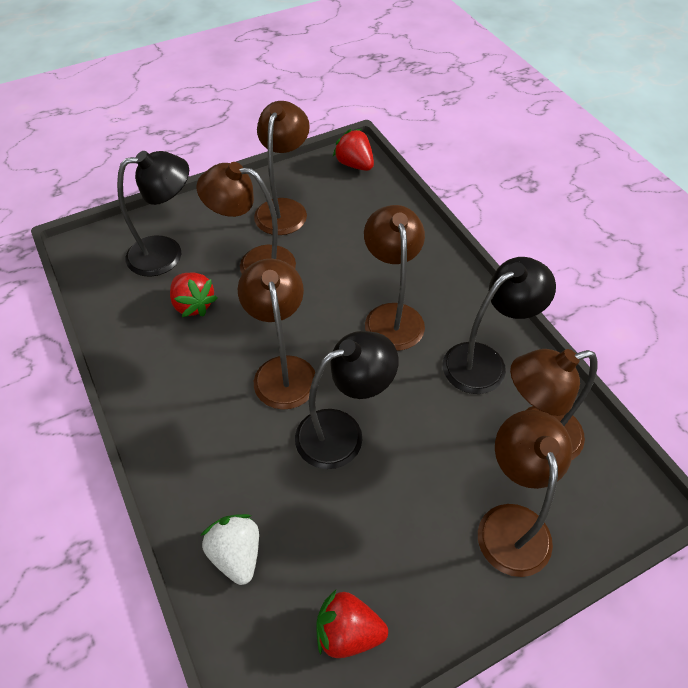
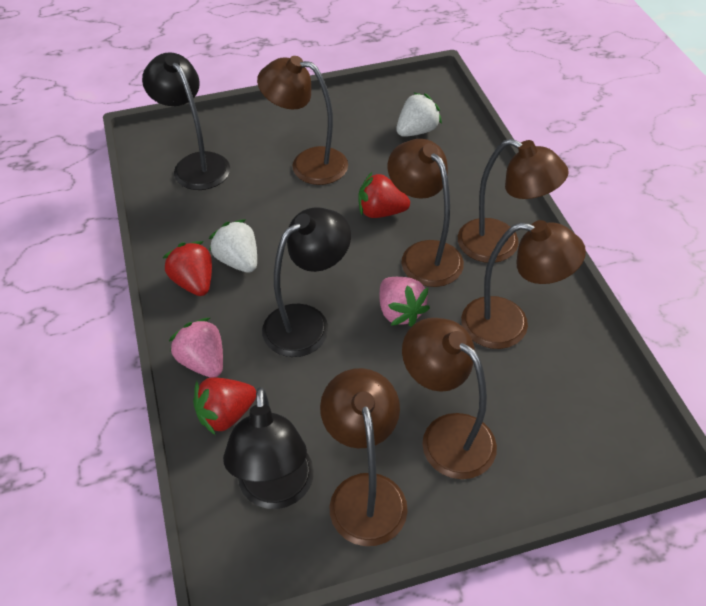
pink strawberry: 0 -> 2
white strawberry: 1 -> 2

